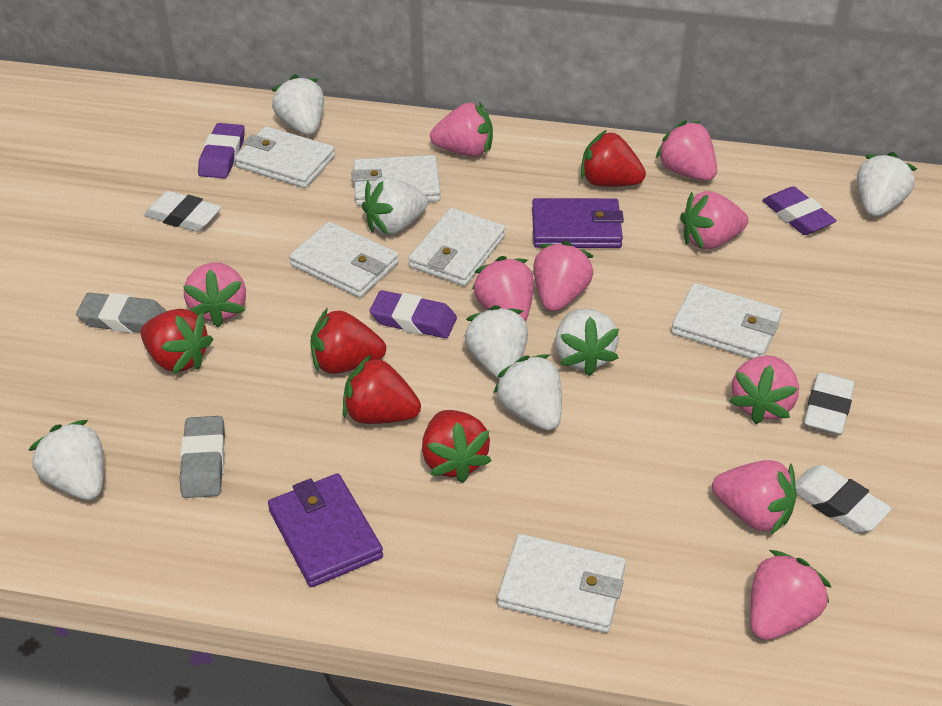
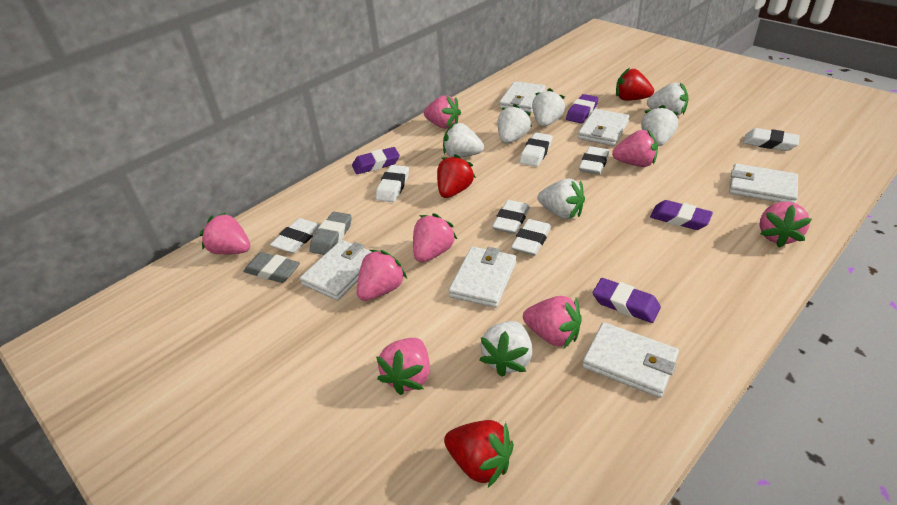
pink strawberry: 9 -> 8
purple eraser: 3 -> 4
purple wallet: 2 -> 0
red strawberry: 5 -> 3
white eraser: 3 -> 7

